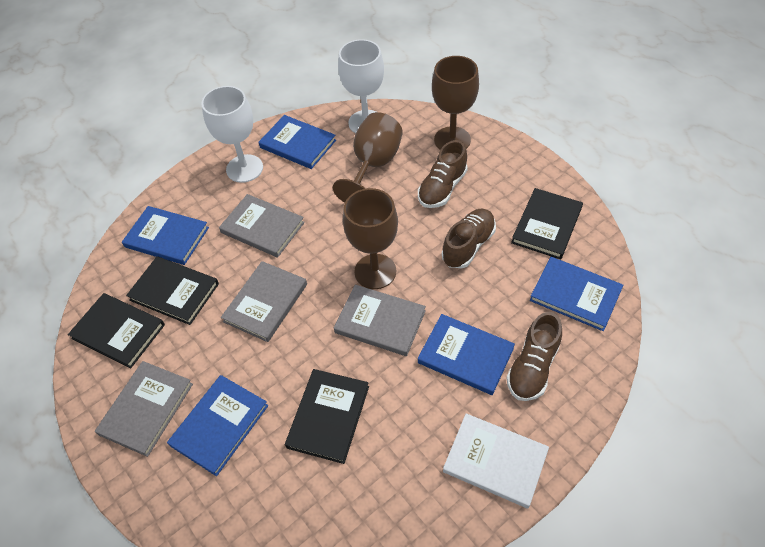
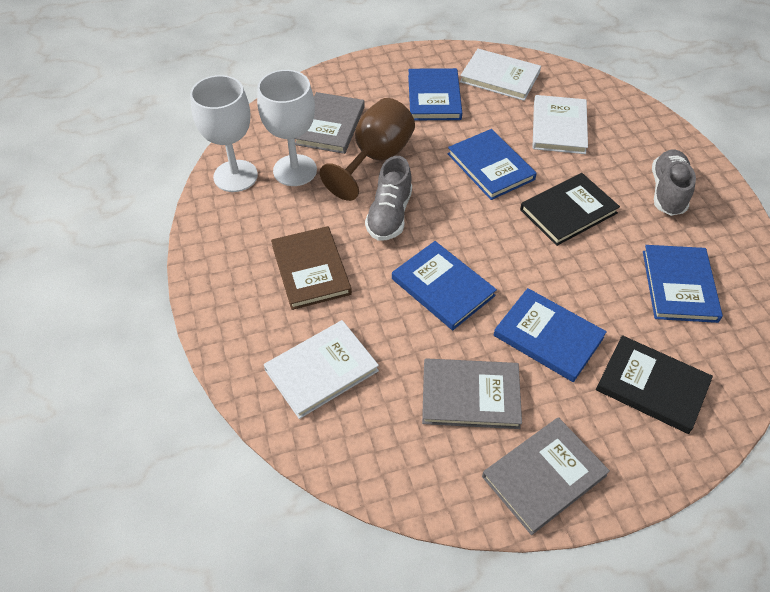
black book: 4 -> 2
brown book: 0 -> 1
brown goblet: 3 -> 1
brown shoe: 3 -> 0
grey book: 4 -> 3
grey shoe: 0 -> 2
white book: 1 -> 3

